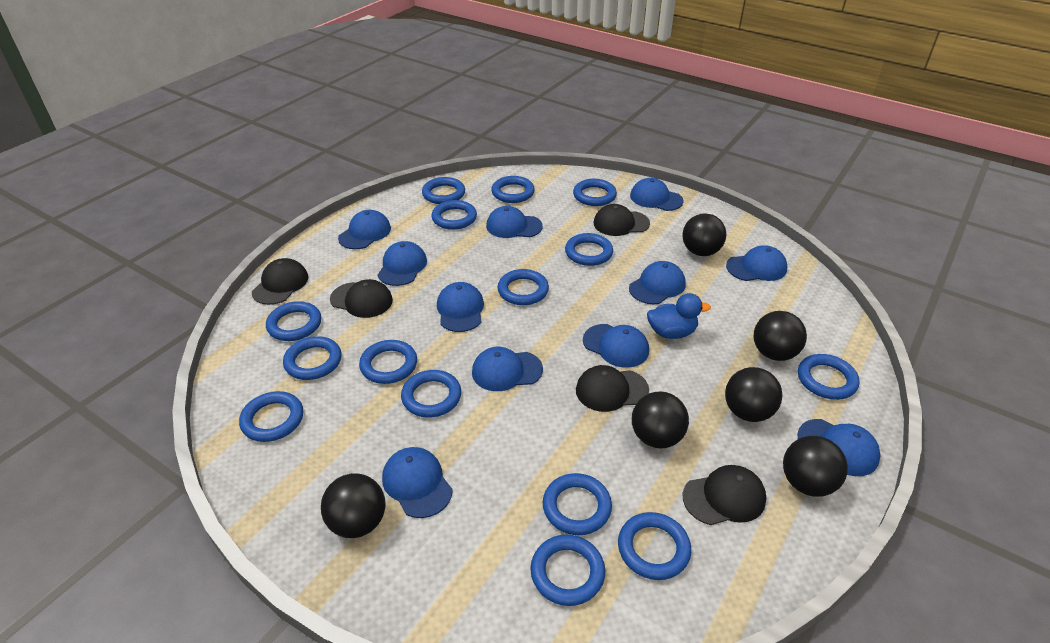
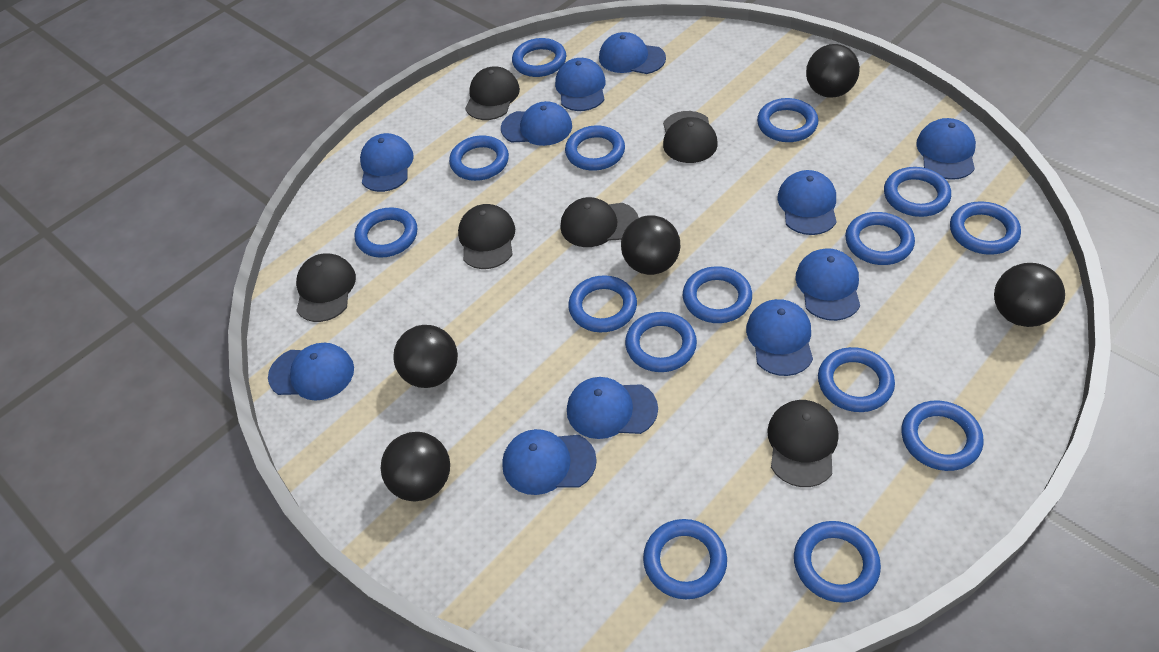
black ball: 6 -> 5
black cap: 5 -> 6
blue duck: 1 -> 0

